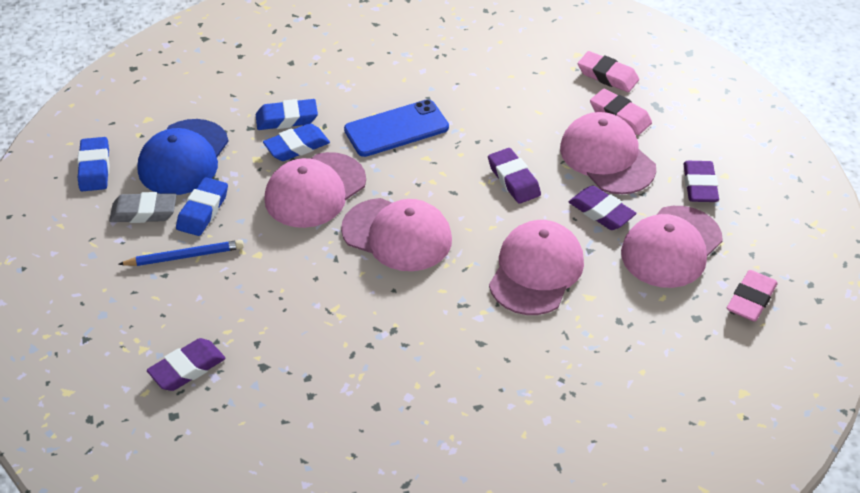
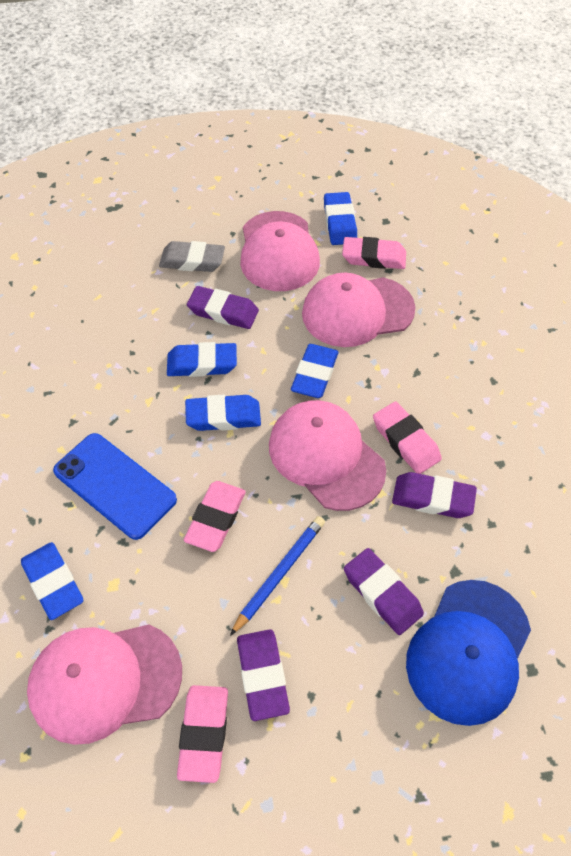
blue eraser: 4 -> 5
pink cap: 5 -> 4
pink eraser: 3 -> 4

